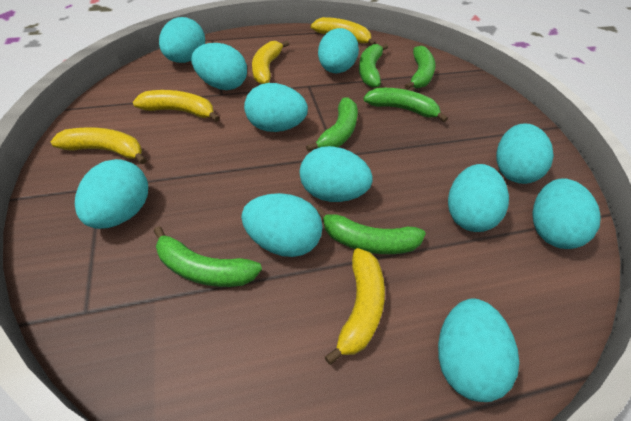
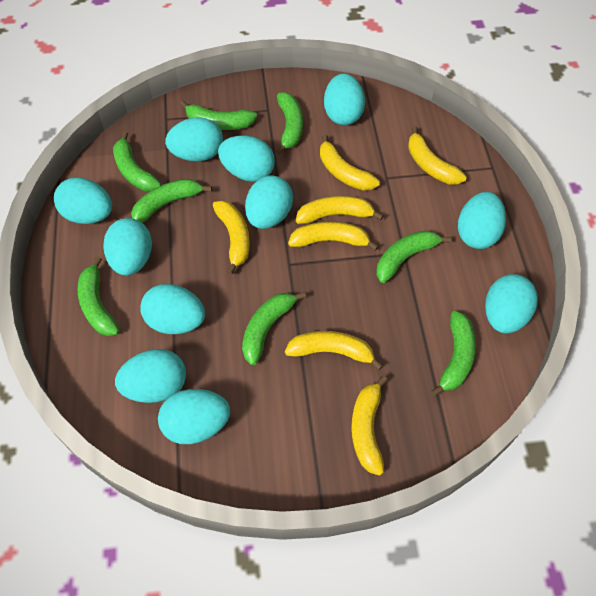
green banana: 6 -> 8
yellow banana: 5 -> 7

